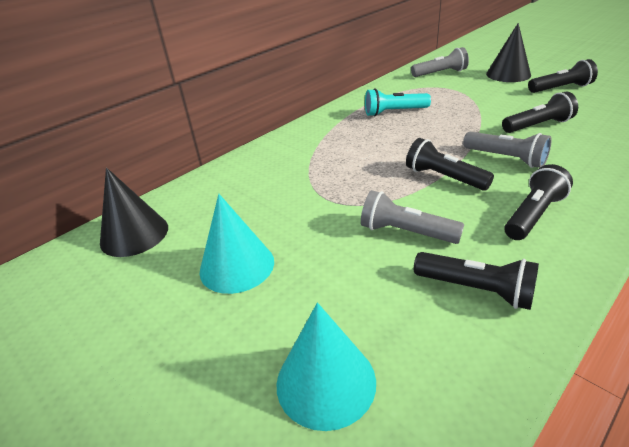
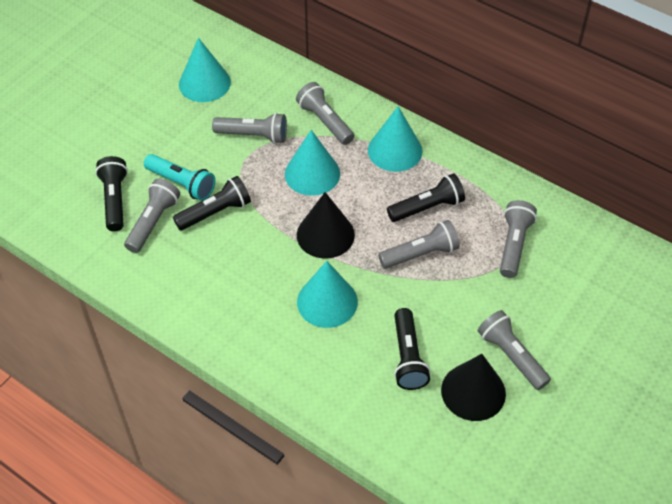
black flashlight: 5 -> 4
grey flashlight: 3 -> 6
turquoise cone: 2 -> 4

